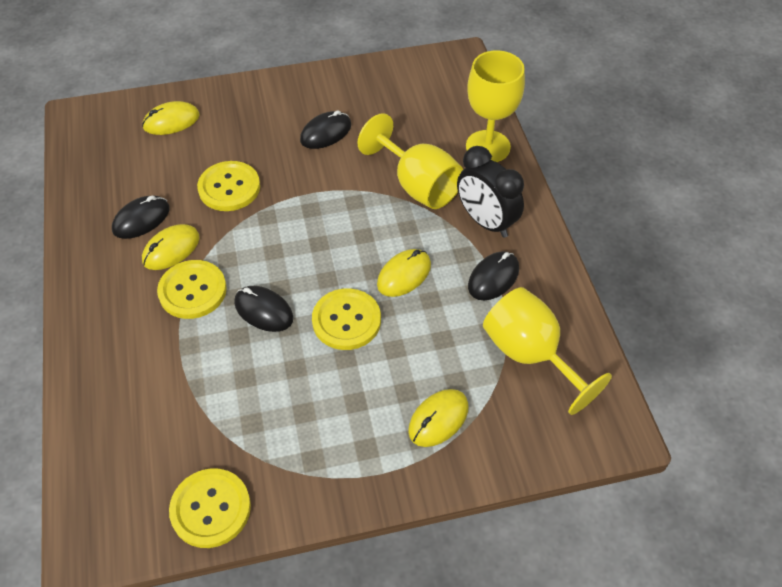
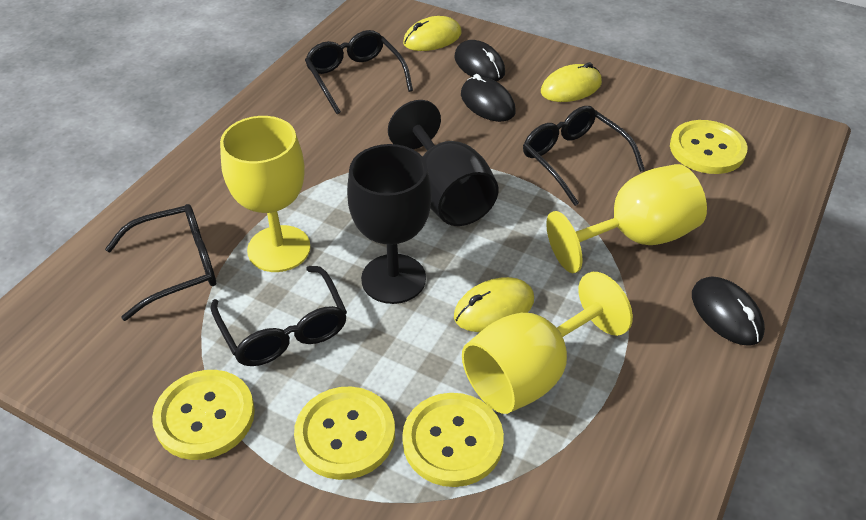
black clock: 1 -> 0
black glasses: 0 -> 4
black goblet: 0 -> 2
black mouse: 4 -> 3
yellow mouse: 4 -> 3

